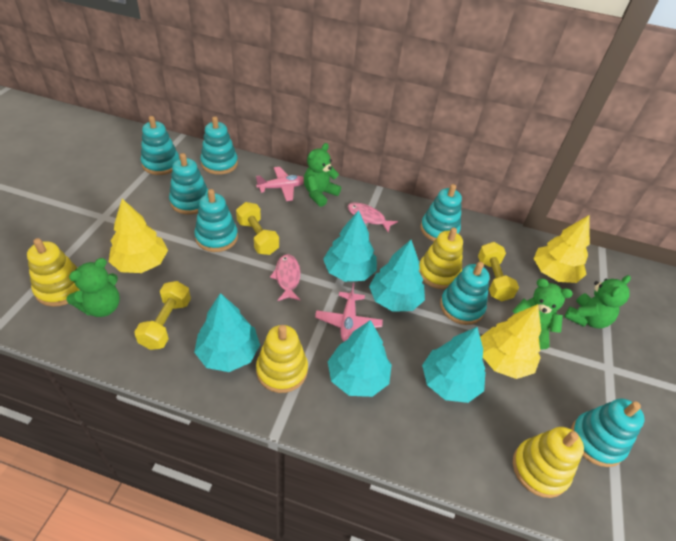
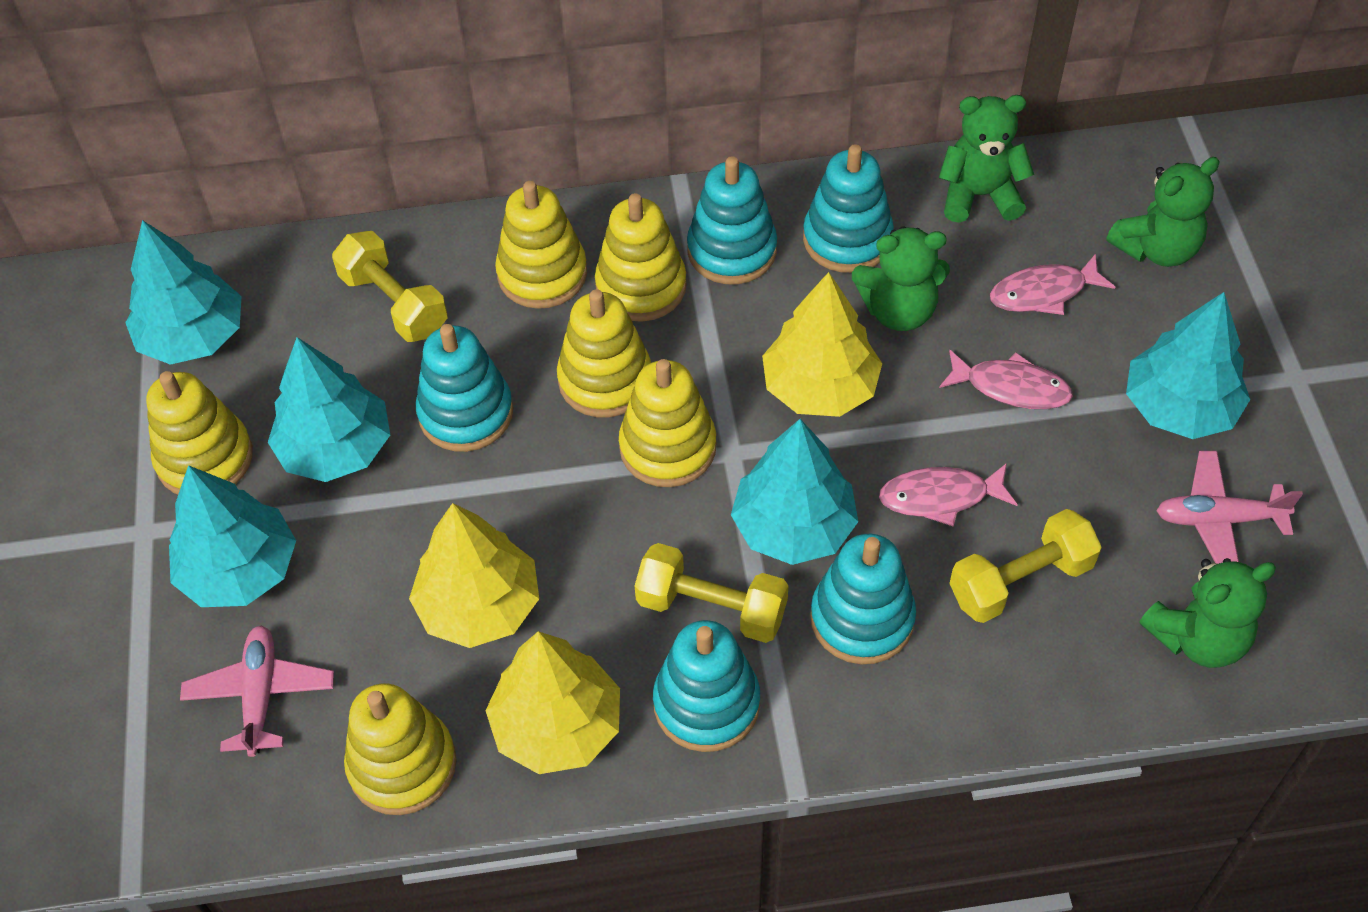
pink fish: 2 -> 3
turquoise stacking toy: 7 -> 5
yellow stacking toy: 4 -> 6

